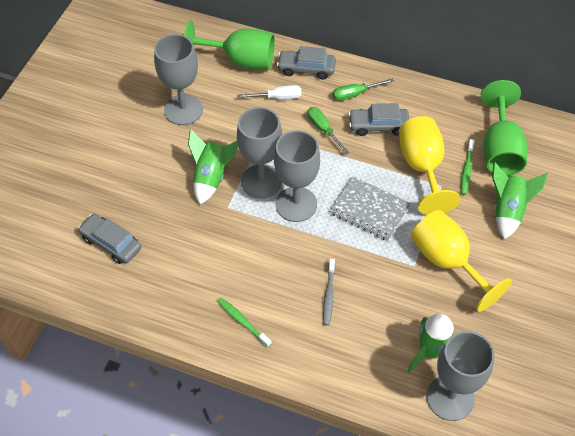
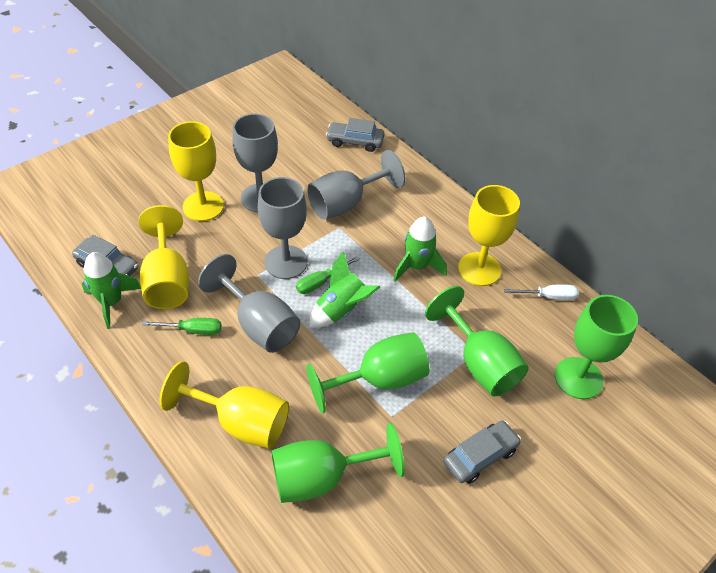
green goblet: 2 -> 4
green toothbrush: 2 -> 0
grey notebook: 1 -> 0
grey toothbrush: 1 -> 0
yellow goblet: 2 -> 4

